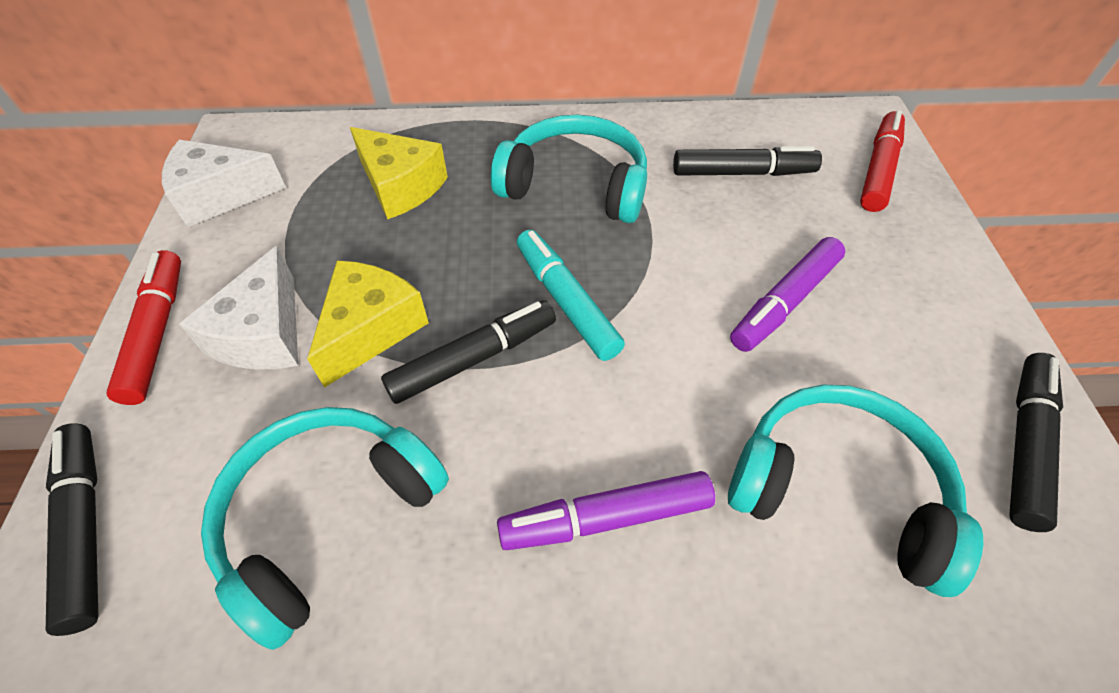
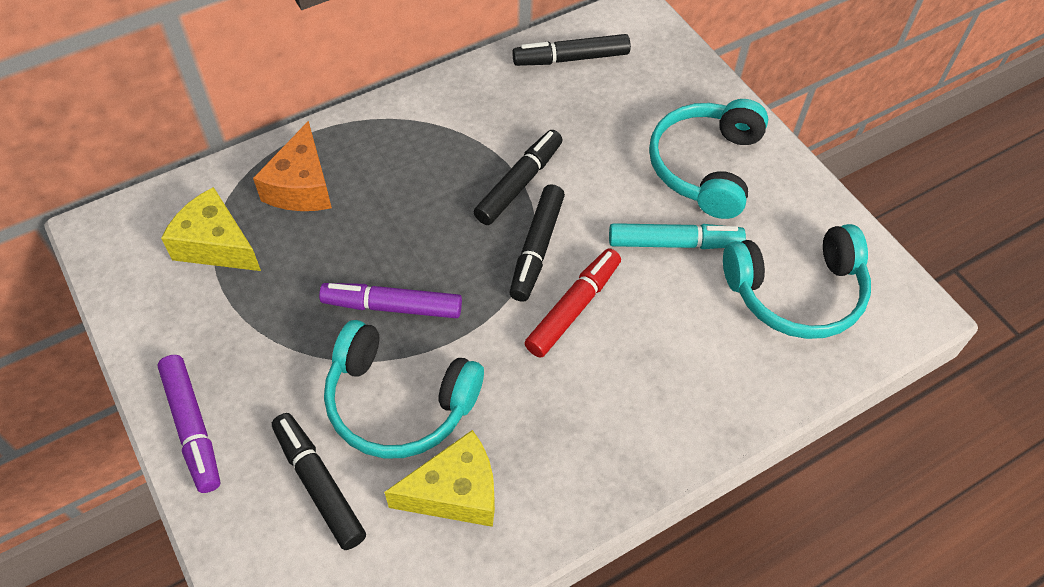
orange cheese: 0 -> 1
red marker: 2 -> 1
white cheese: 2 -> 0

